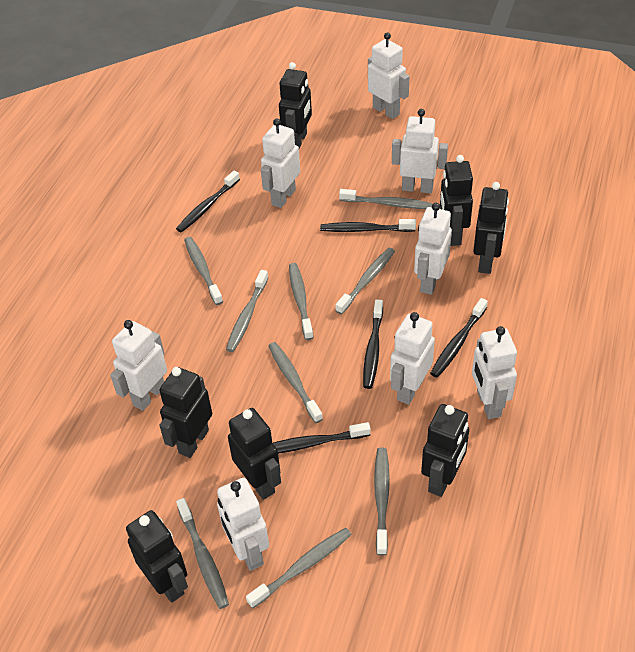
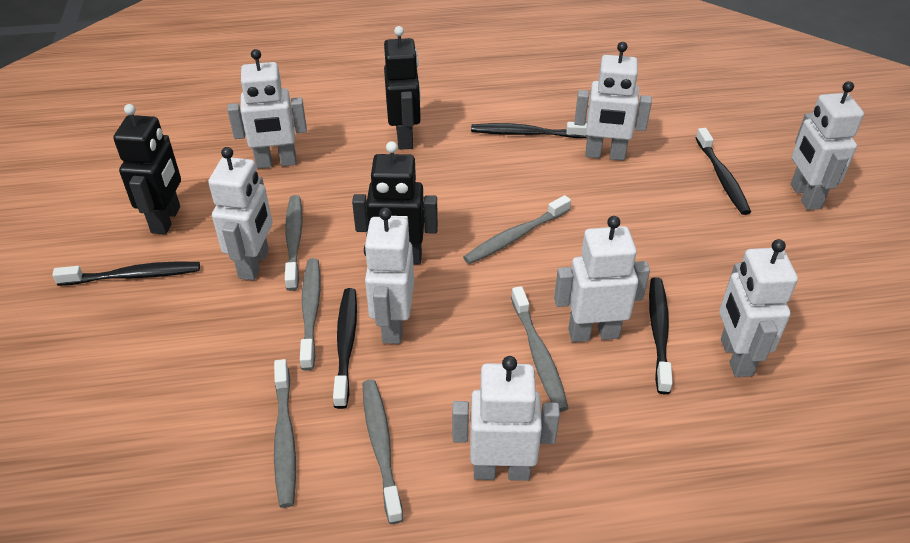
black robot: 7 -> 3
grey toothbrush: 9 -> 6

